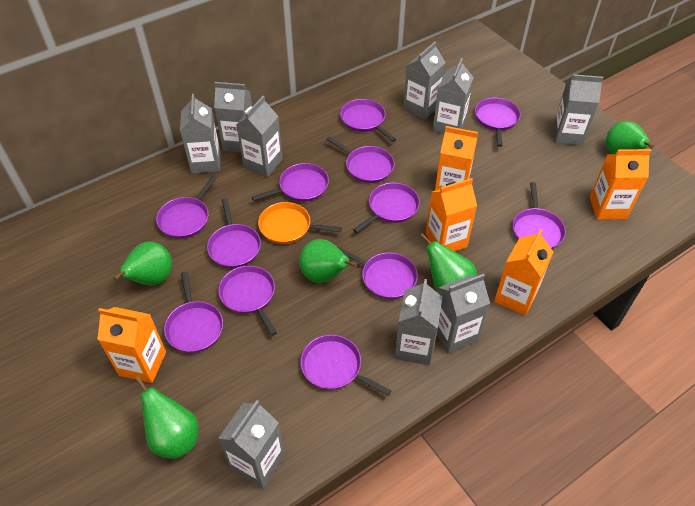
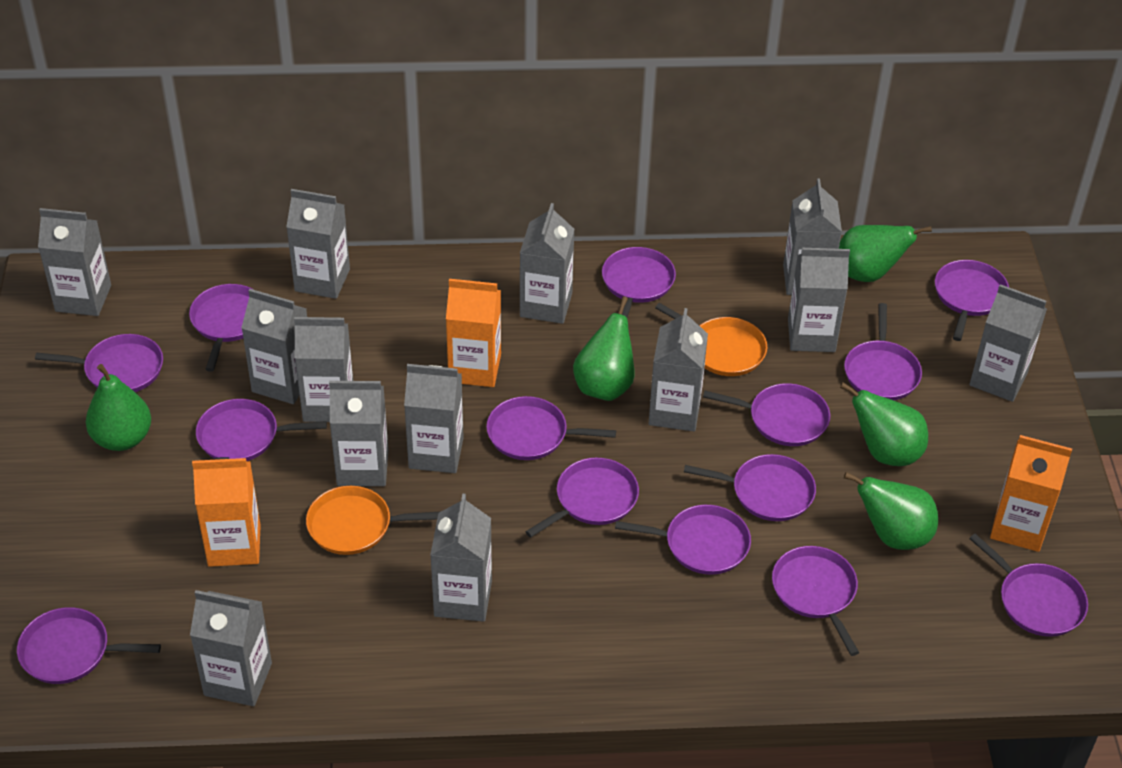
grey carton: 9 -> 13
orange carton: 5 -> 3
orange pan: 1 -> 2
purple pan: 12 -> 14

